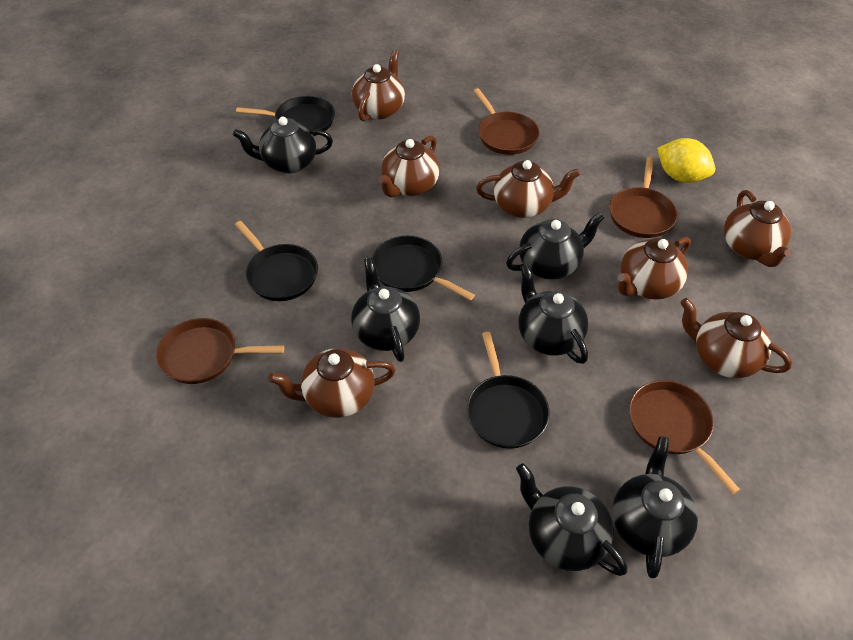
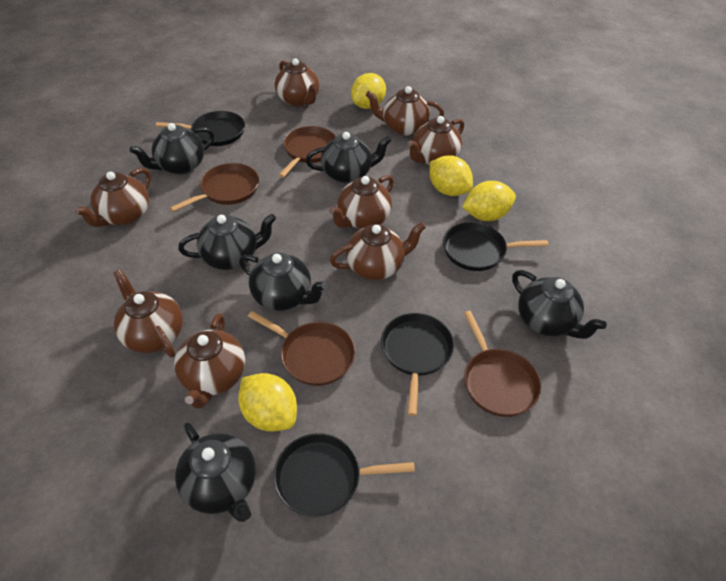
brown teapot: 7 -> 8
yellow lemon: 1 -> 4

